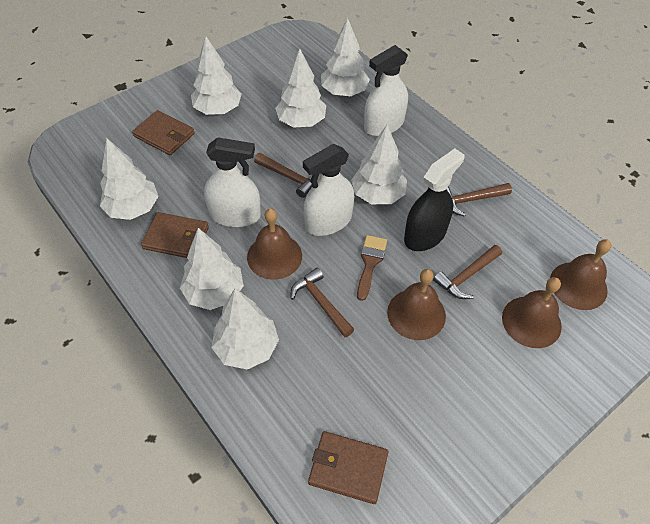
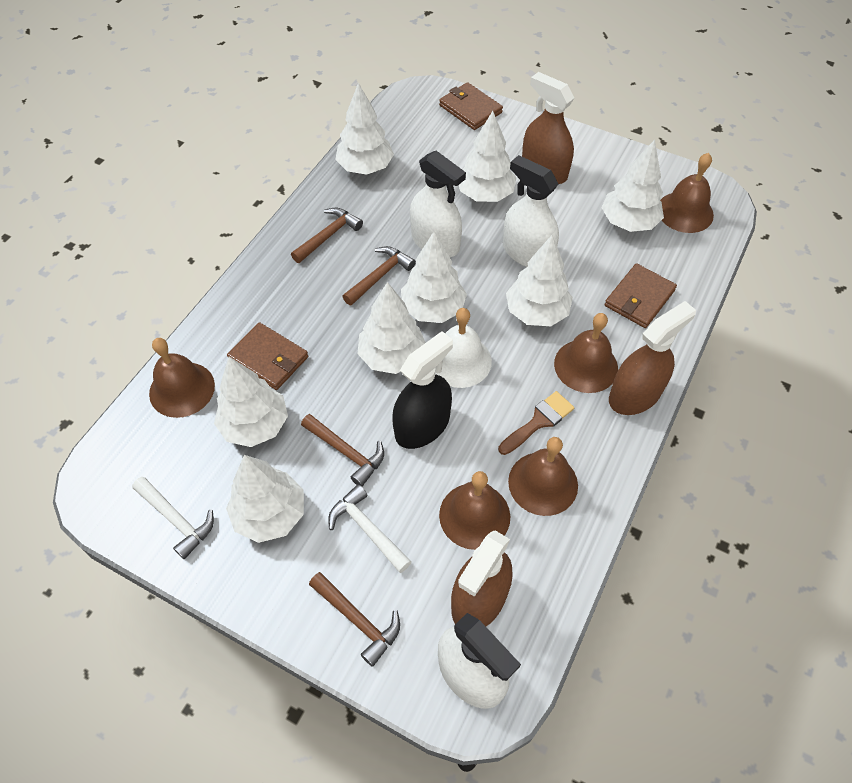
brown bell: 4 -> 5
brown spray bottle: 0 -> 3
white bell: 0 -> 1
white hammer: 0 -> 2
white tree: 7 -> 8

